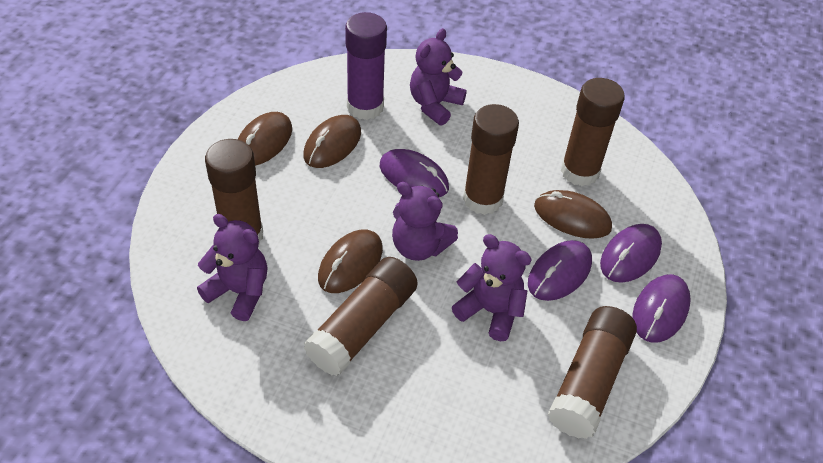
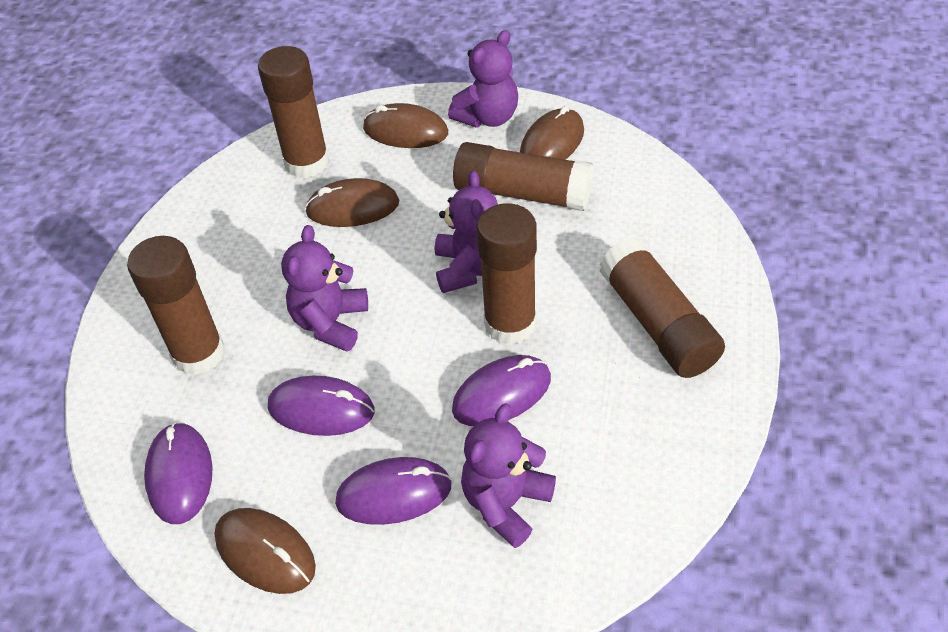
purple glue stick: 1 -> 0

